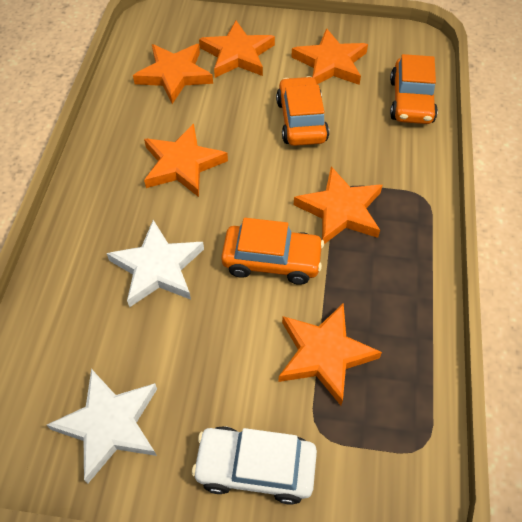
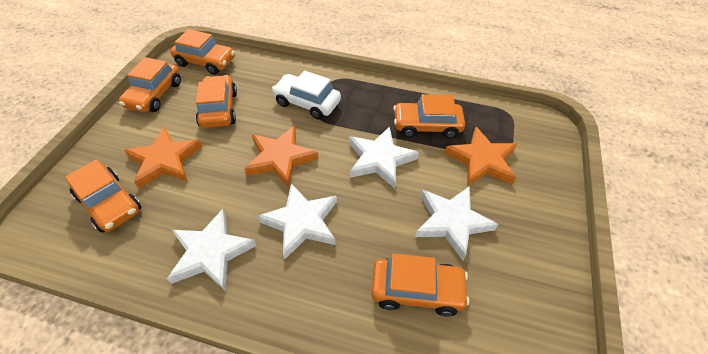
orange car: 3 -> 6
orange star: 6 -> 3
white star: 2 -> 4

